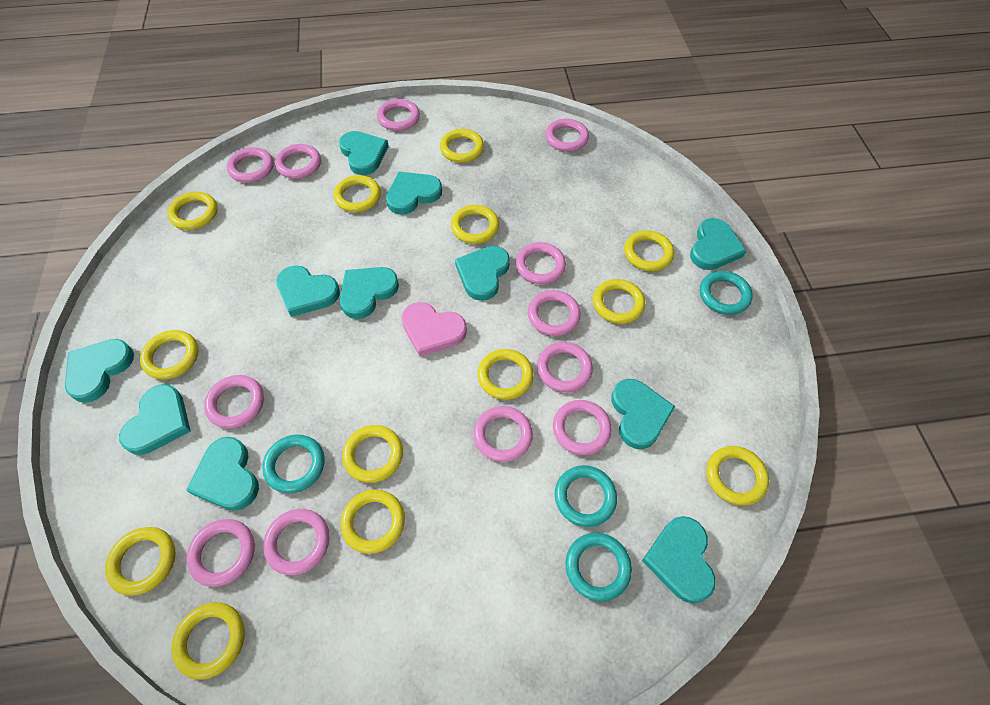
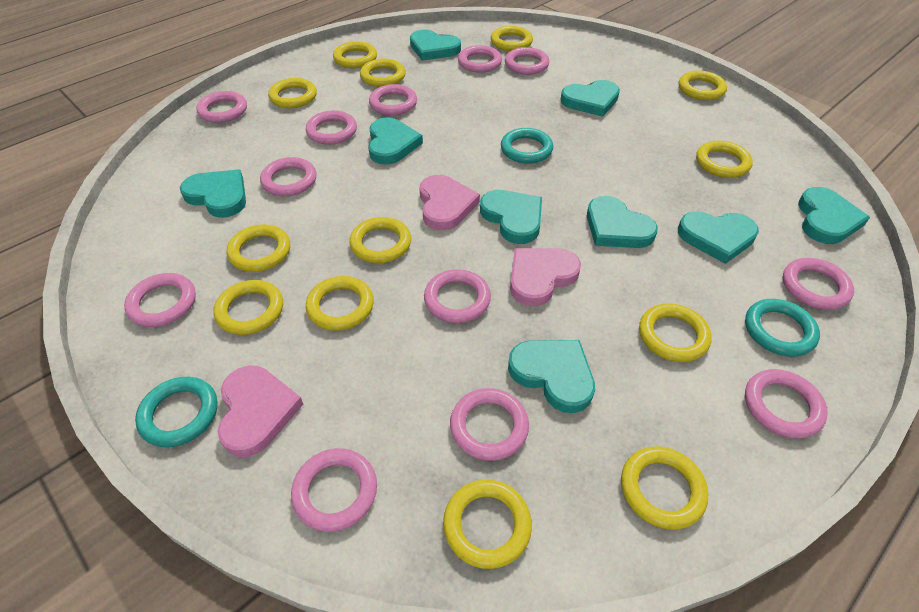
pink heart: 1 -> 3
turquoise heart: 11 -> 9
turquoise ring: 4 -> 3

